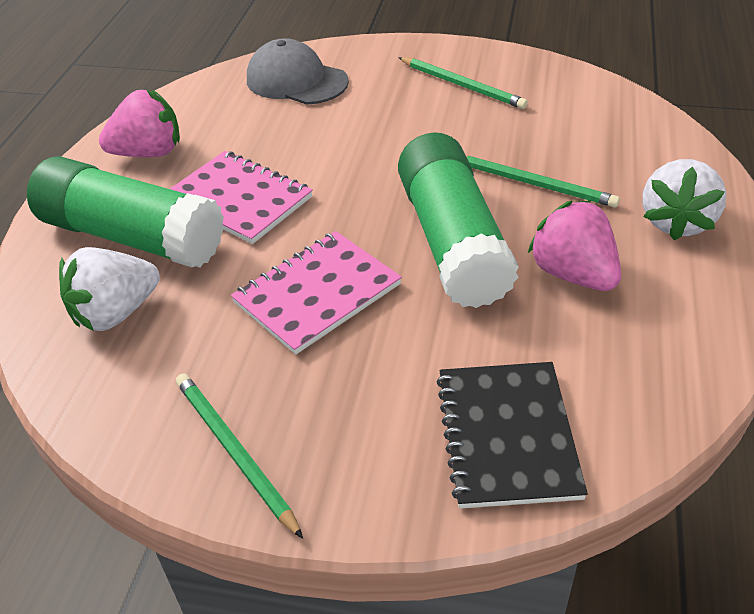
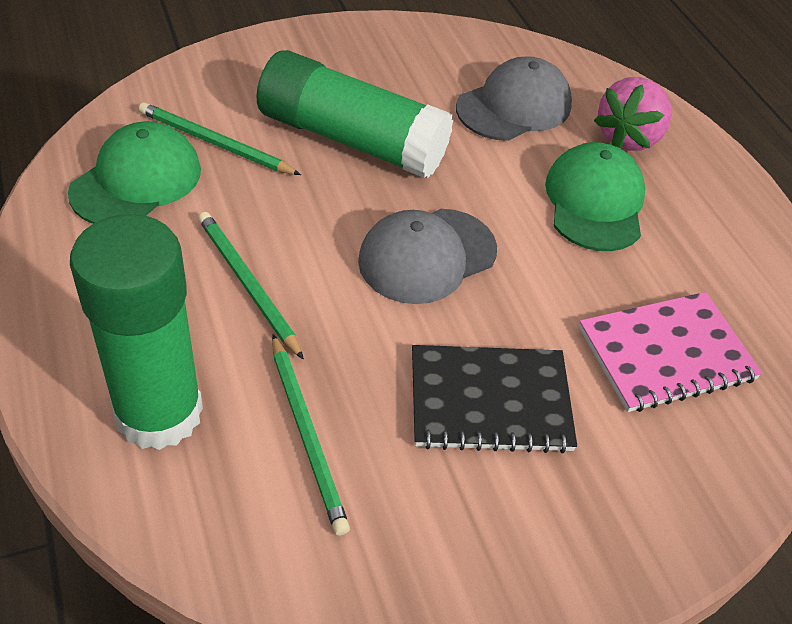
green cap: 0 -> 2
grey cap: 1 -> 2
pink notebook: 2 -> 1
pink strawberry: 2 -> 1
white strawberry: 2 -> 0

